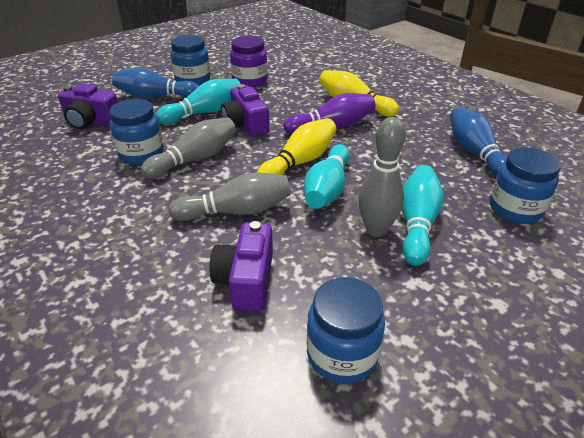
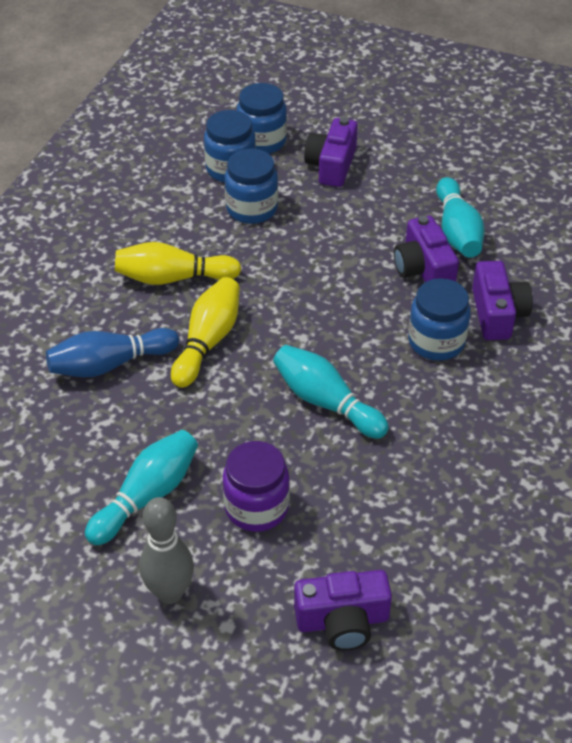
blue bowling pin: 2 -> 1
grey bowling pin: 3 -> 1
purple bowling pin: 1 -> 0
purple camera: 3 -> 4

